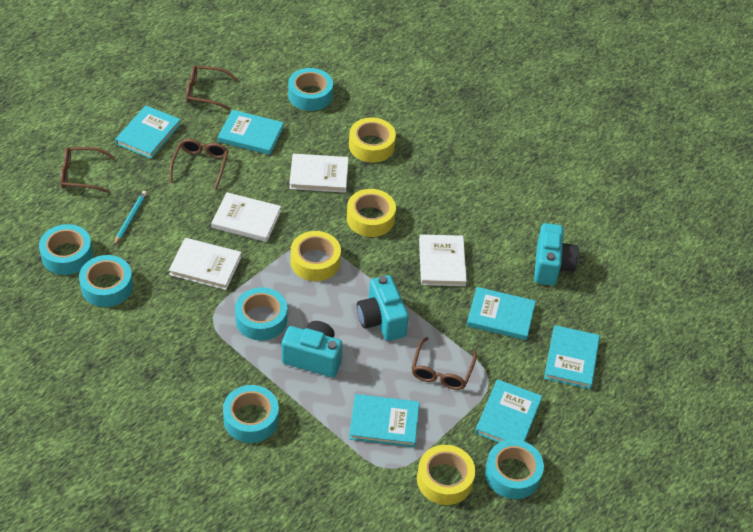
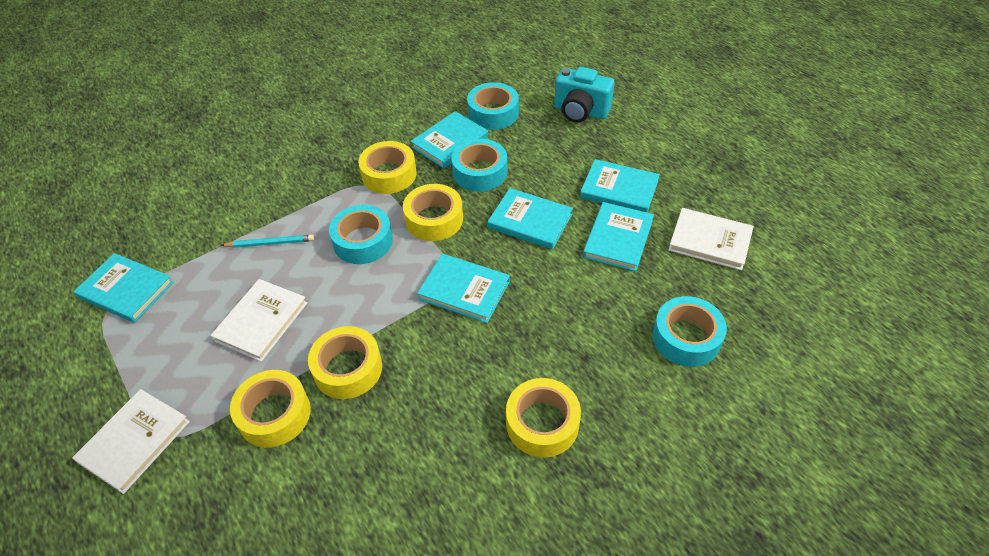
brown glasses: 4 -> 0
turquoise camera: 3 -> 1
turquoise tape: 6 -> 4
white book: 4 -> 3
yellow tape: 4 -> 5

